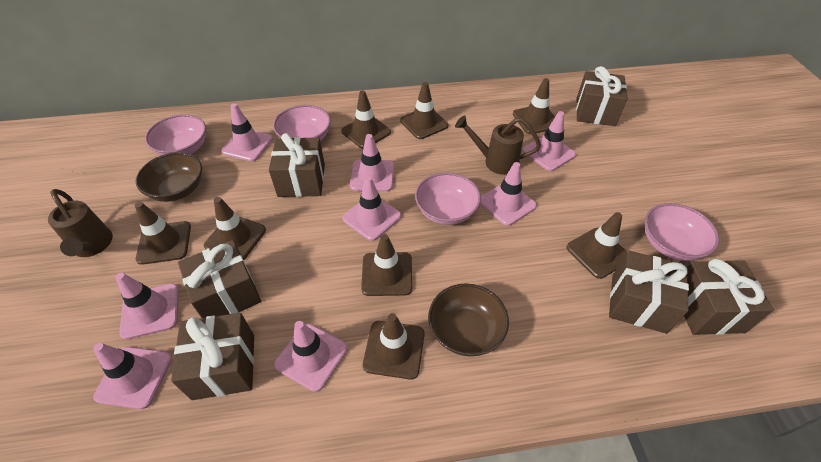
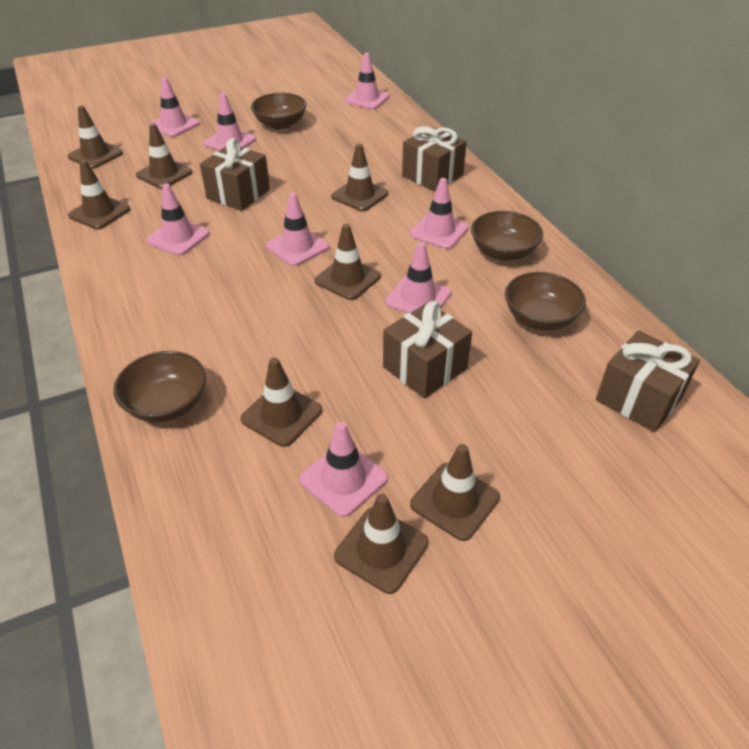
brown bowl: 2 -> 4
brown gift: 6 -> 4
brown watering can: 2 -> 0
pink bowl: 4 -> 0

